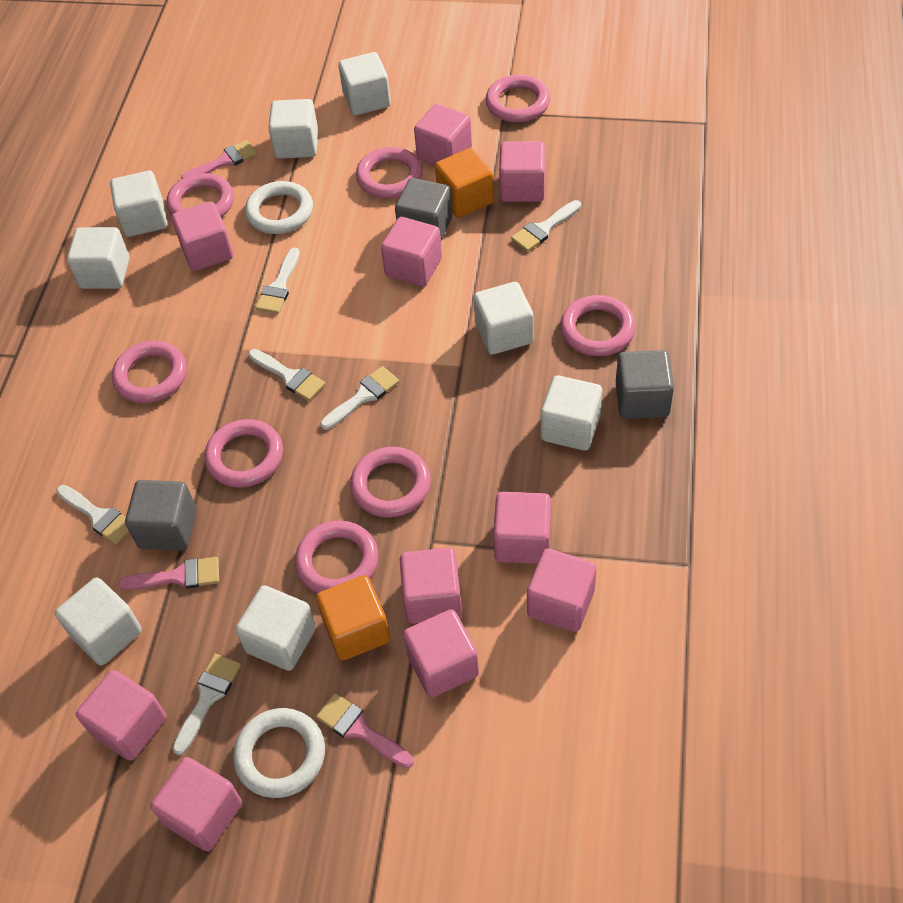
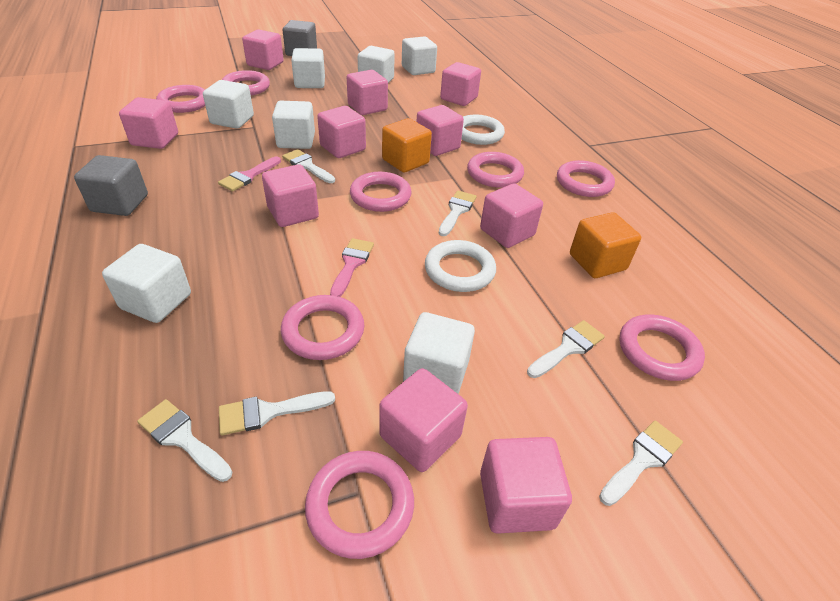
grey cube: 3 -> 2
pink brush: 3 -> 2
white cube: 8 -> 7

